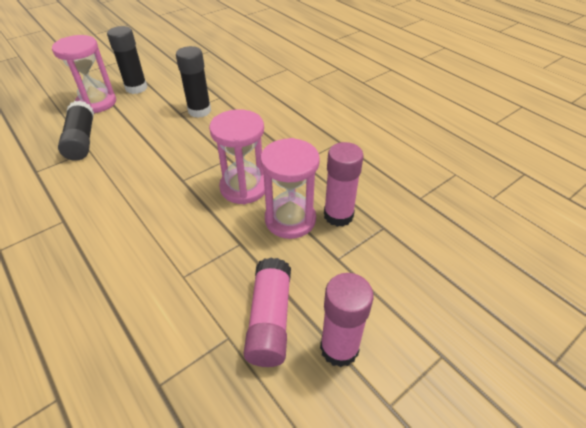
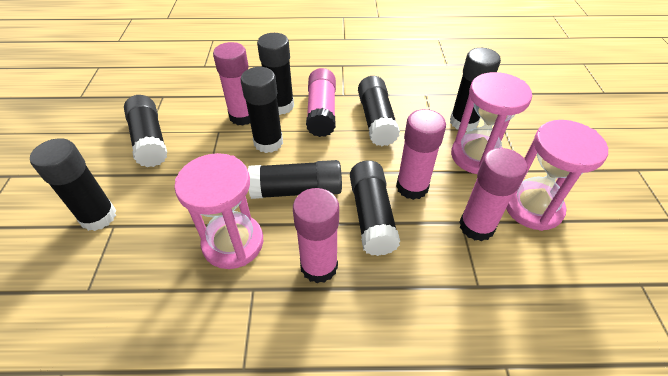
black glue stick: 3 -> 8
pink glue stick: 3 -> 5

